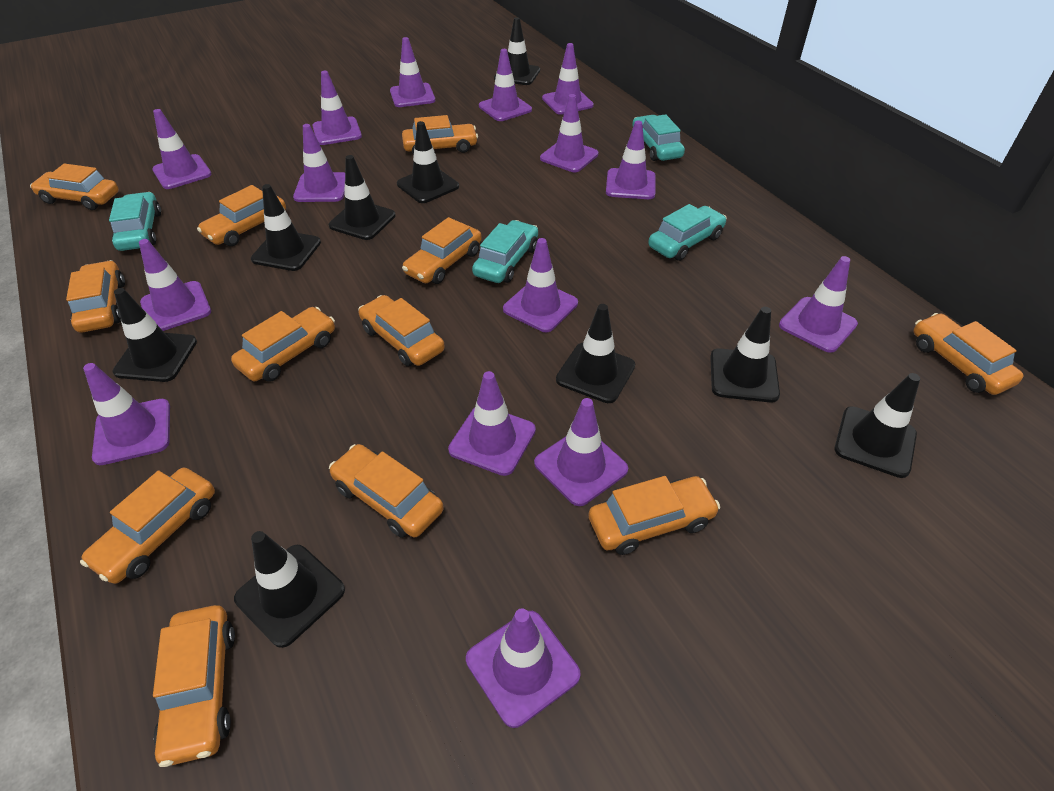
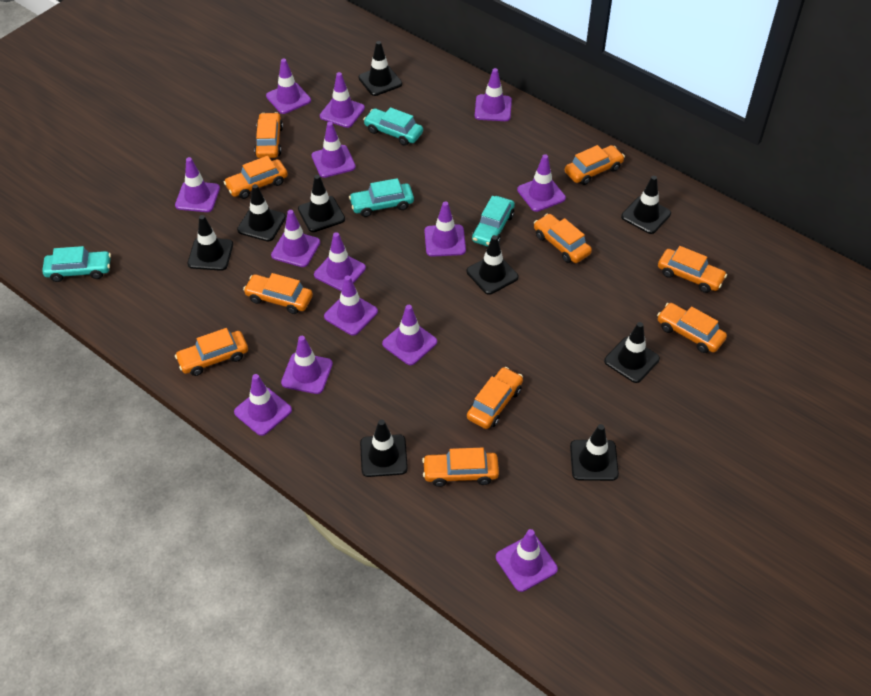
orange car: 12 -> 10
purple traffic cone: 15 -> 14

